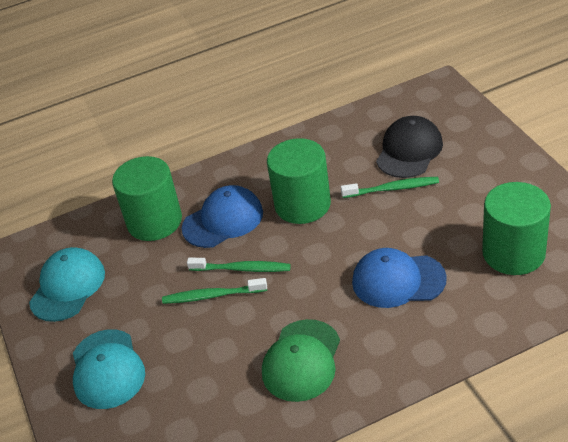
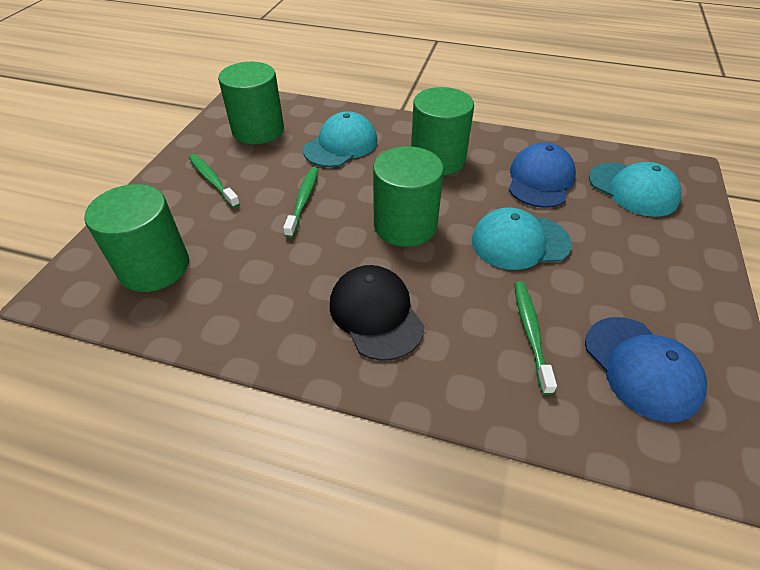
green cap: 1 -> 0
green cylinder: 3 -> 4
turquoise cap: 2 -> 3

